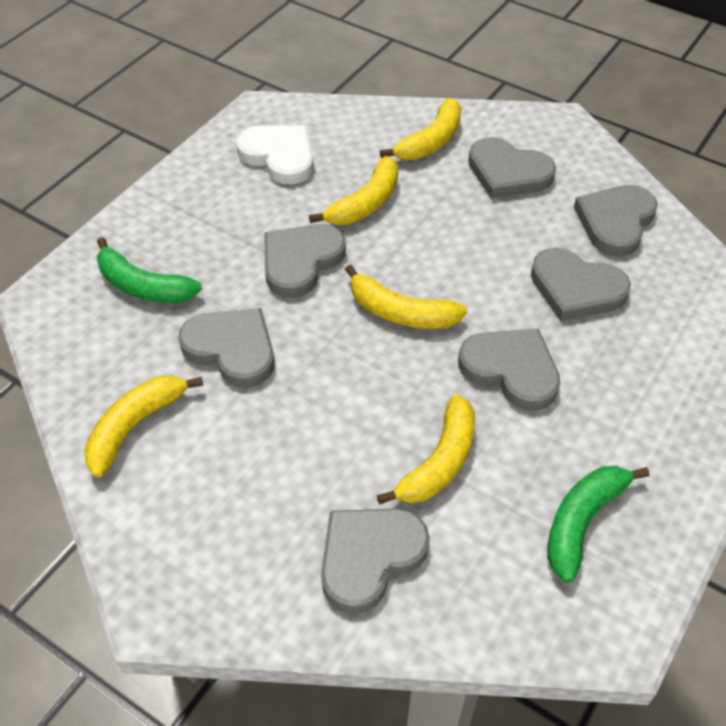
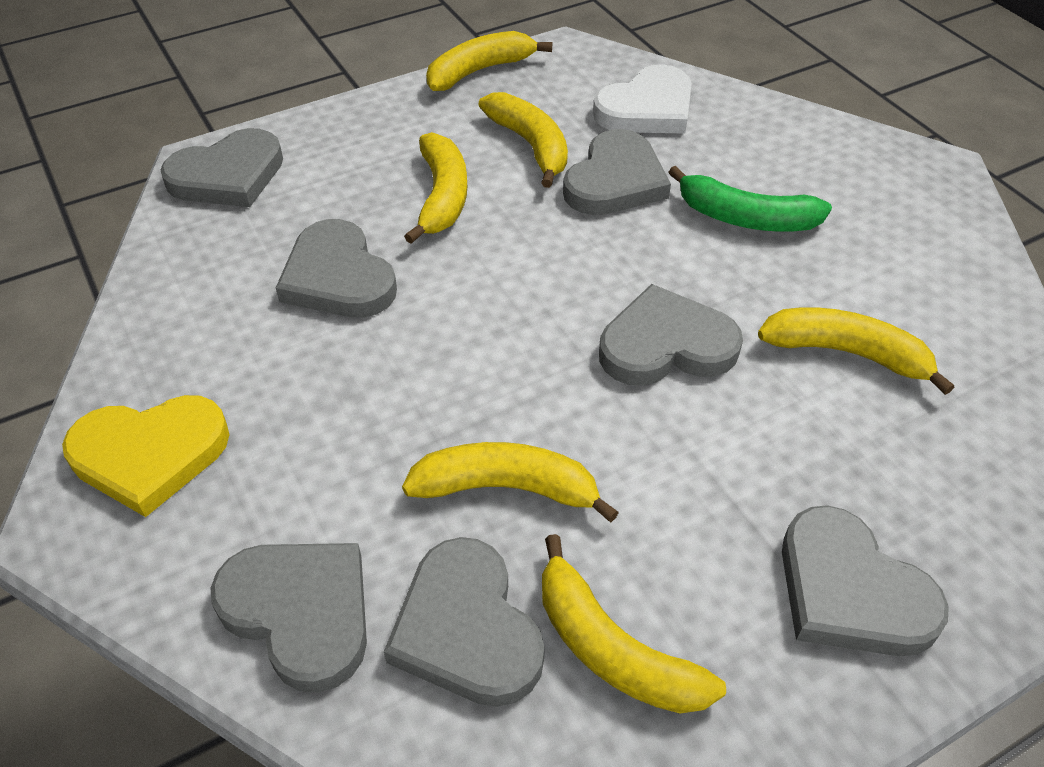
green banana: 2 -> 1
yellow banana: 5 -> 6
yellow heart: 0 -> 1

